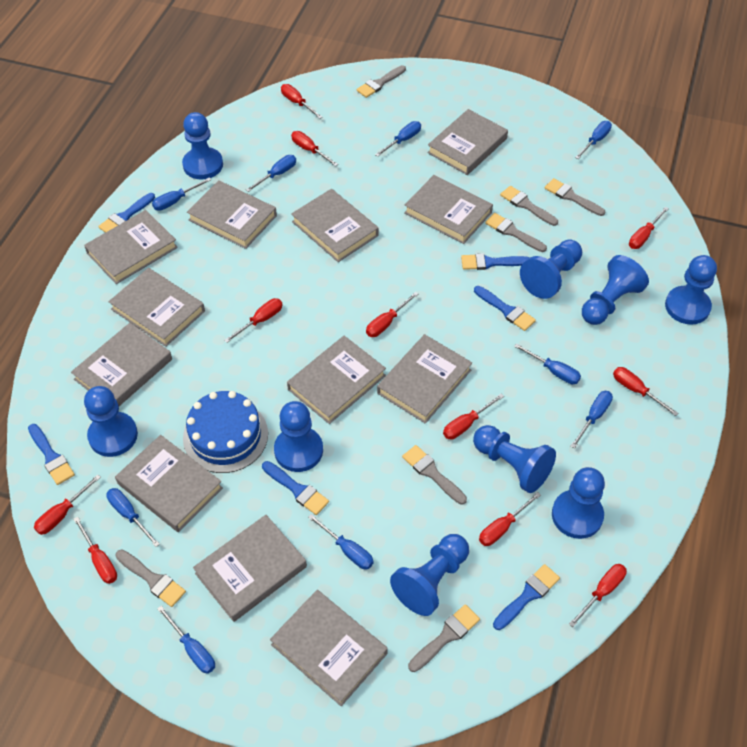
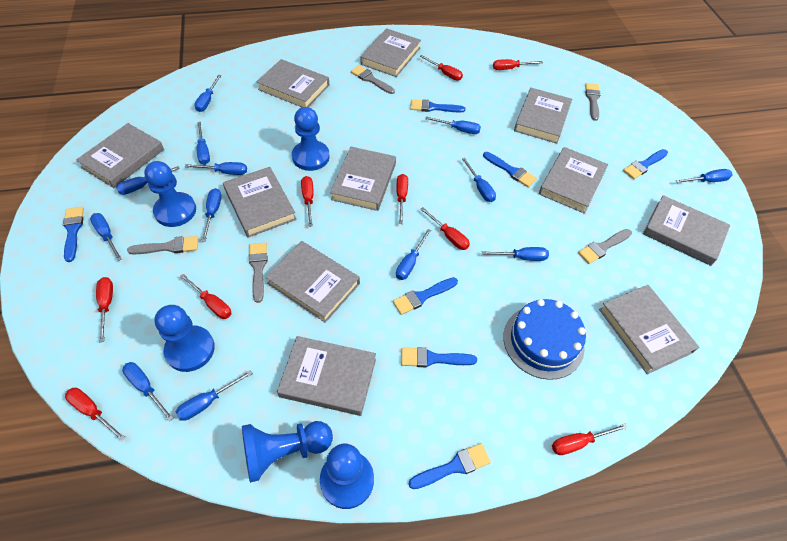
blue brush: 6 -> 7
blue pawn: 9 -> 5
blue screwdriver: 9 -> 13
grey book: 12 -> 11
grey brush: 7 -> 5
red screwdriver: 11 -> 9

